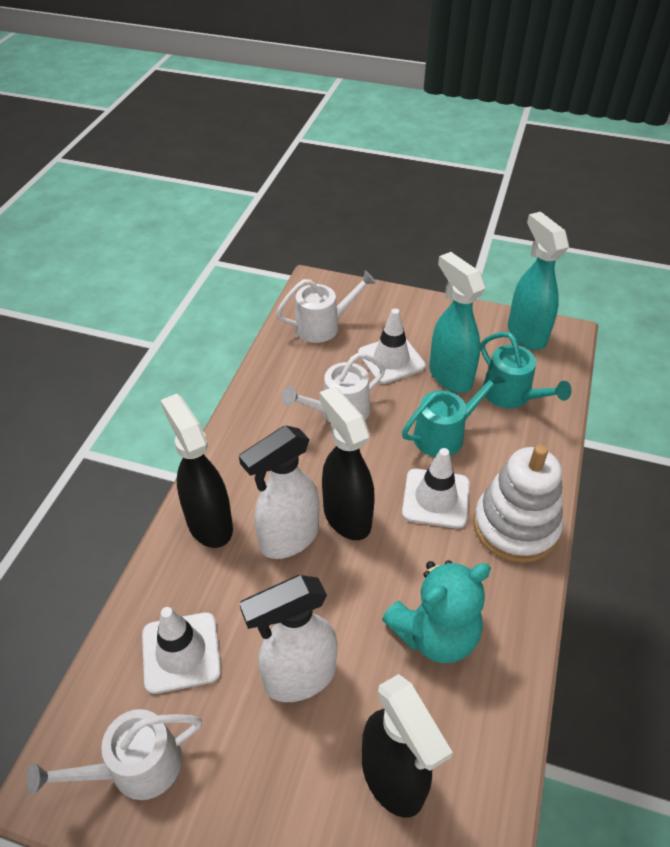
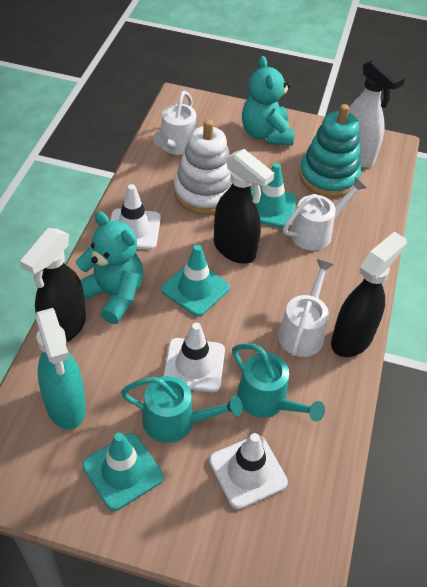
turquoise spray bottle: 2 -> 1
turquoise stacking toy: 0 -> 1
turquoise teddy bear: 1 -> 2
turquoise traffic cone: 0 -> 3
white spray bottle: 2 -> 1

